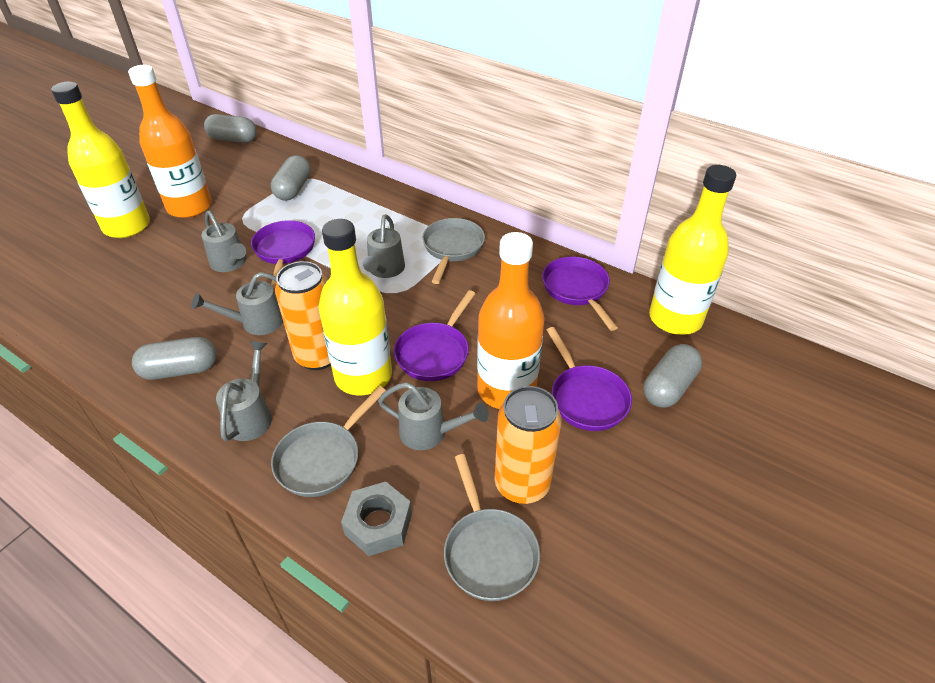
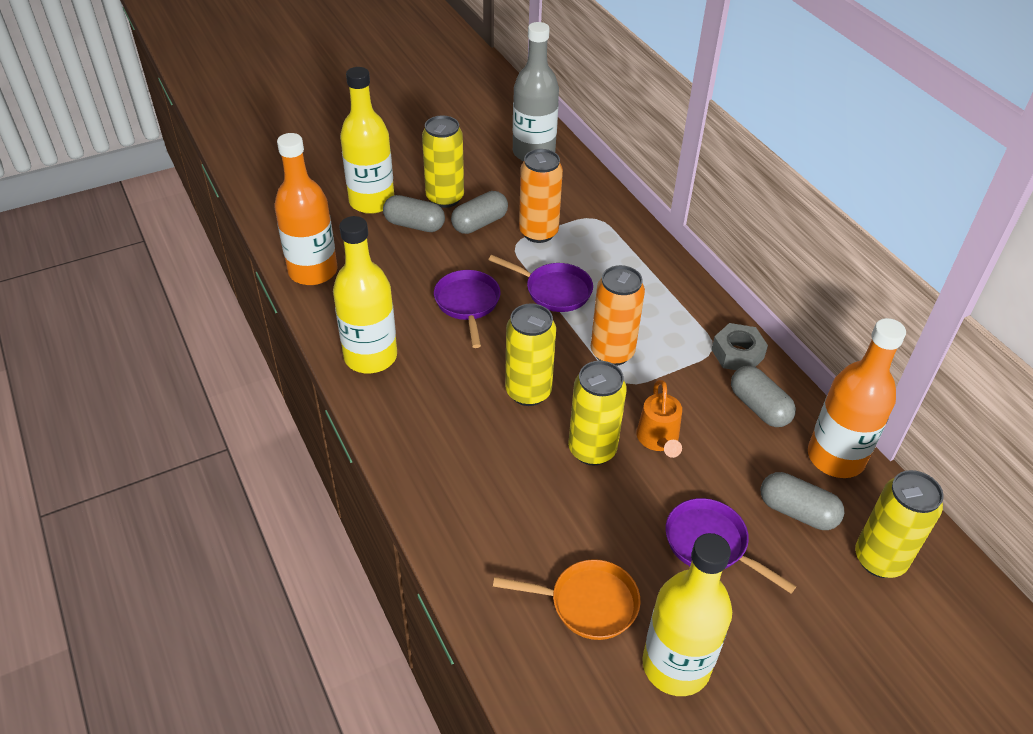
grey bottle: 0 -> 1
grey pan: 3 -> 0
grey watering can: 5 -> 0
orange pan: 0 -> 1
orange watering can: 0 -> 1
purple pan: 4 -> 3
yellow can: 0 -> 4

